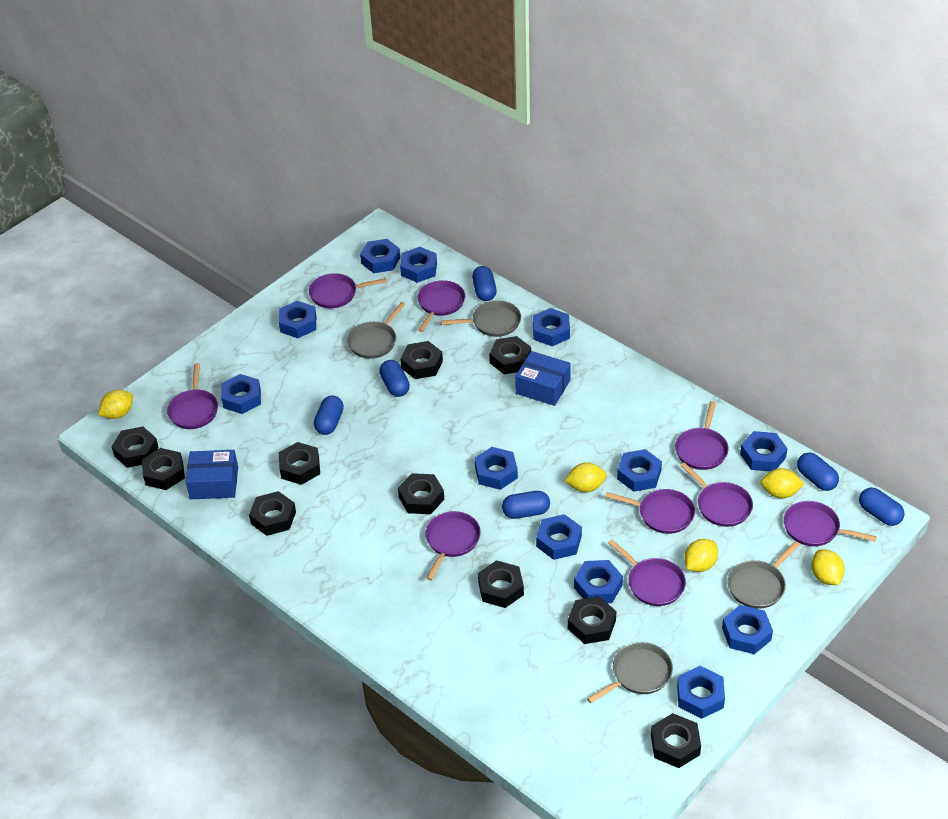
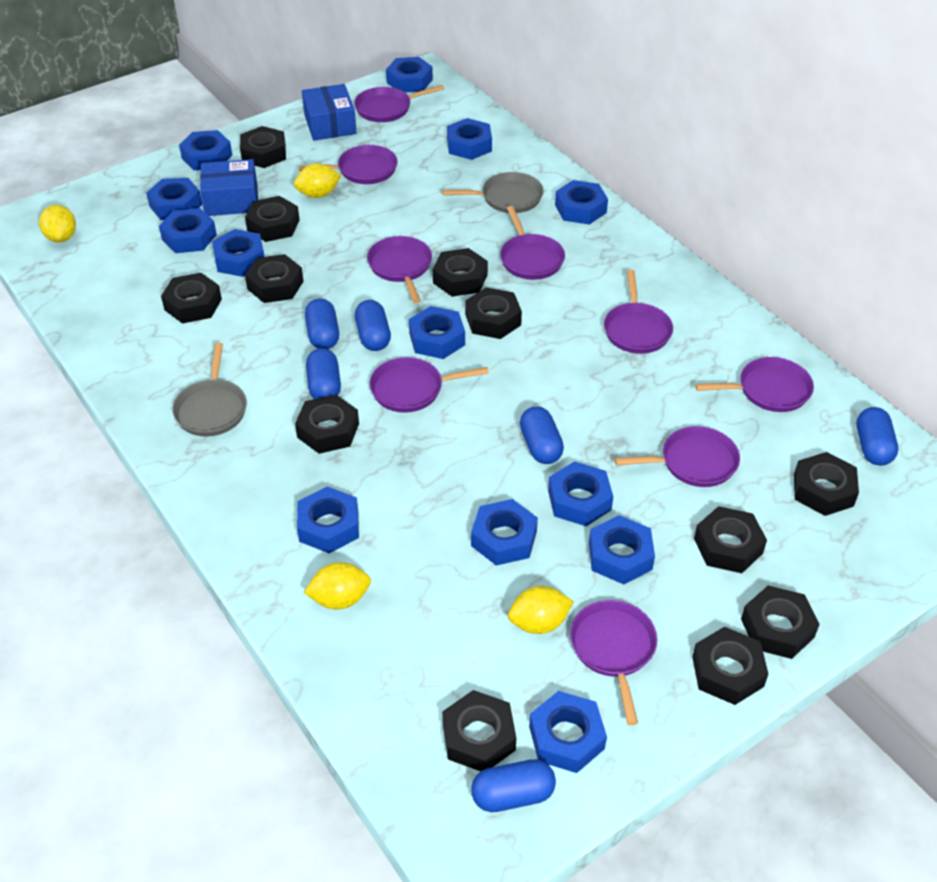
black nut: 10 -> 12
blue nut: 12 -> 13
grey pan: 4 -> 2
yellow lemon: 5 -> 4

